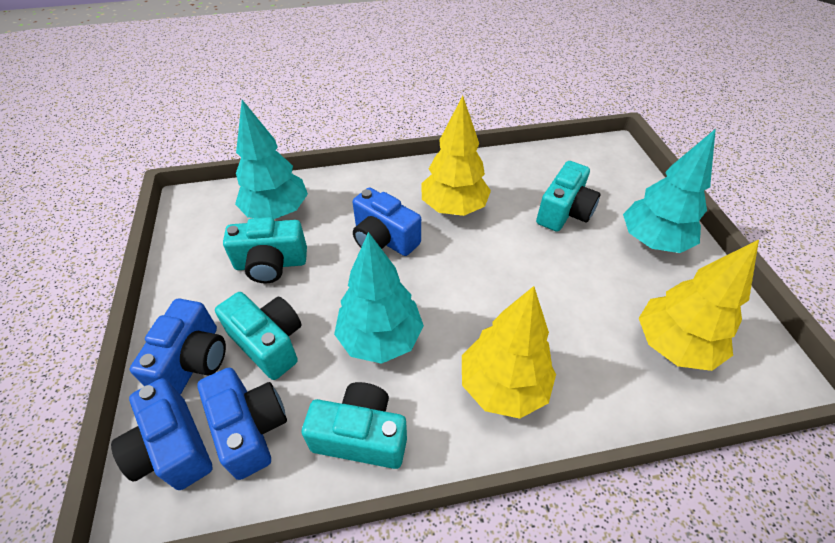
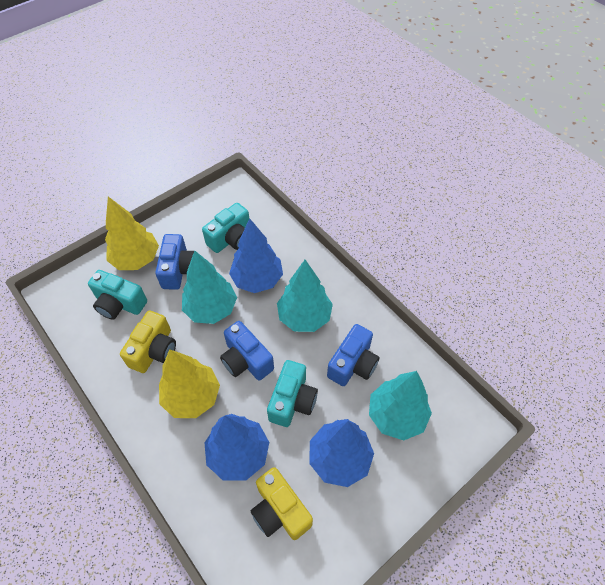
blue camera: 4 -> 3
blue tree: 0 -> 3
turquoise camera: 4 -> 3
yellow camera: 0 -> 2
yellow tree: 3 -> 2

